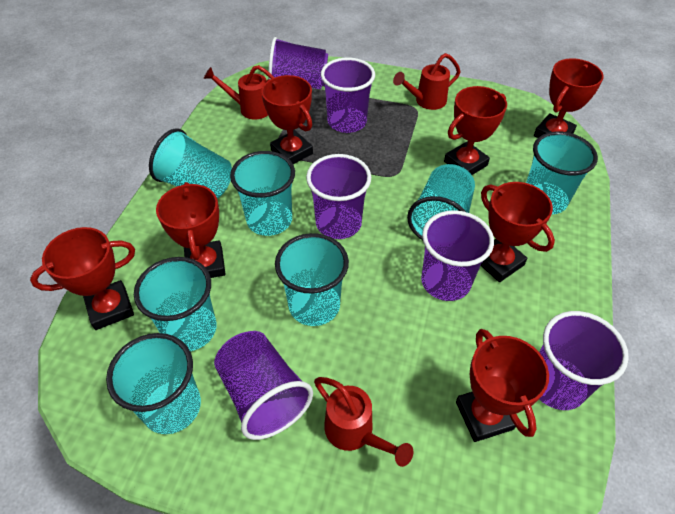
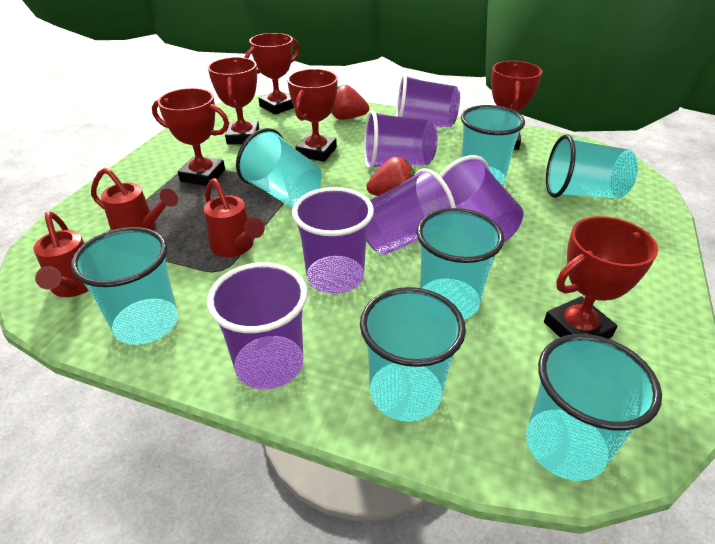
red strawberry: 0 -> 2
red trophy: 7 -> 6

